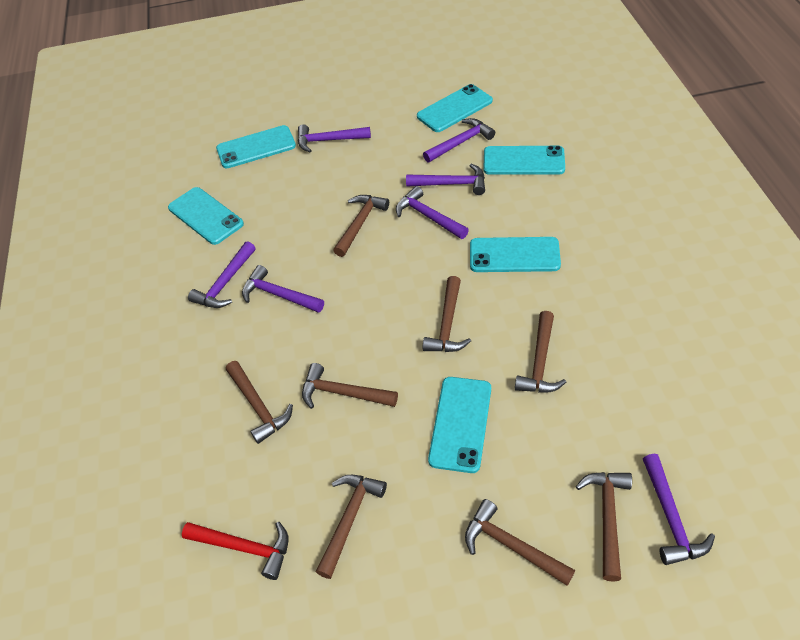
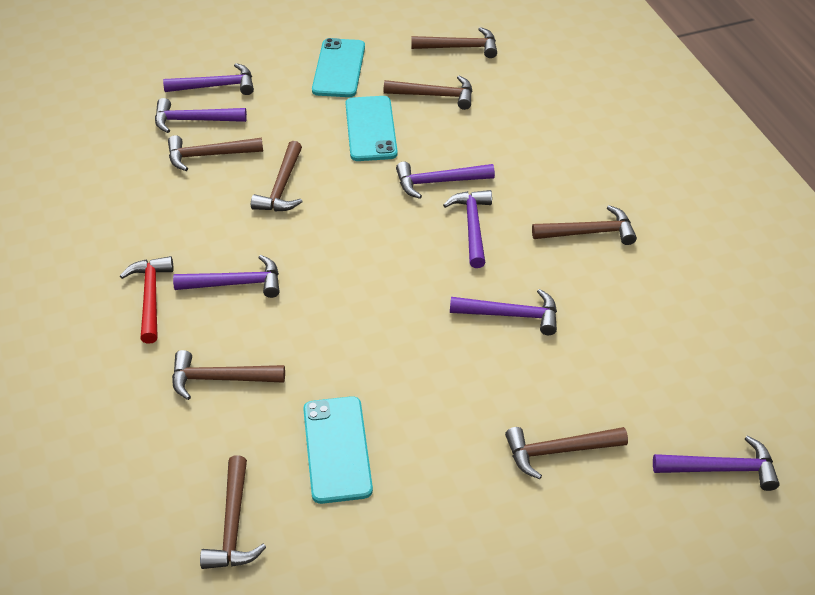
turquoise phone: 6 -> 3

